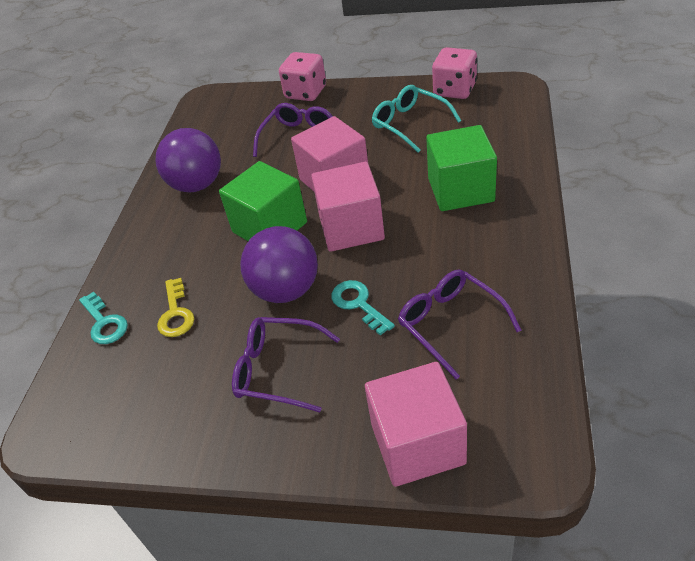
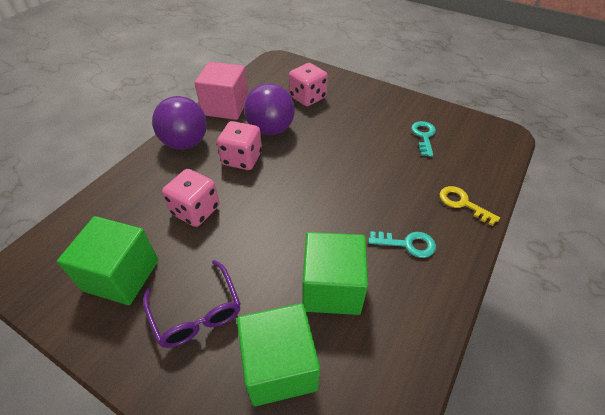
green cube: 2 -> 3
pink cube: 3 -> 1
pink dice: 2 -> 3
purple glasses: 3 -> 1
turquoise glasses: 1 -> 0

